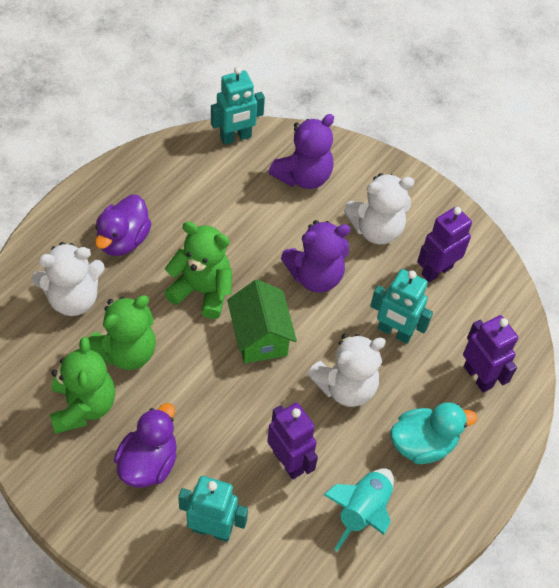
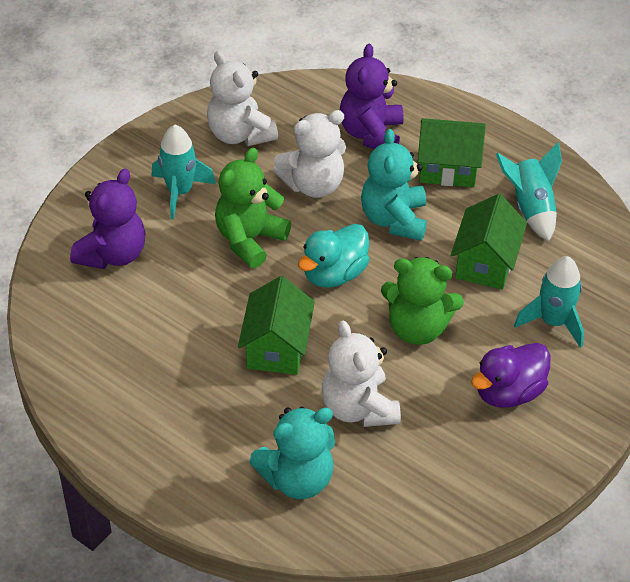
green house: 1 -> 3
green teddy bear: 3 -> 2
purple duck: 2 -> 1
purple robot: 3 -> 0
turquoise robot: 3 -> 0
turquoise rocket: 1 -> 3
turquoise teddy bear: 0 -> 2

